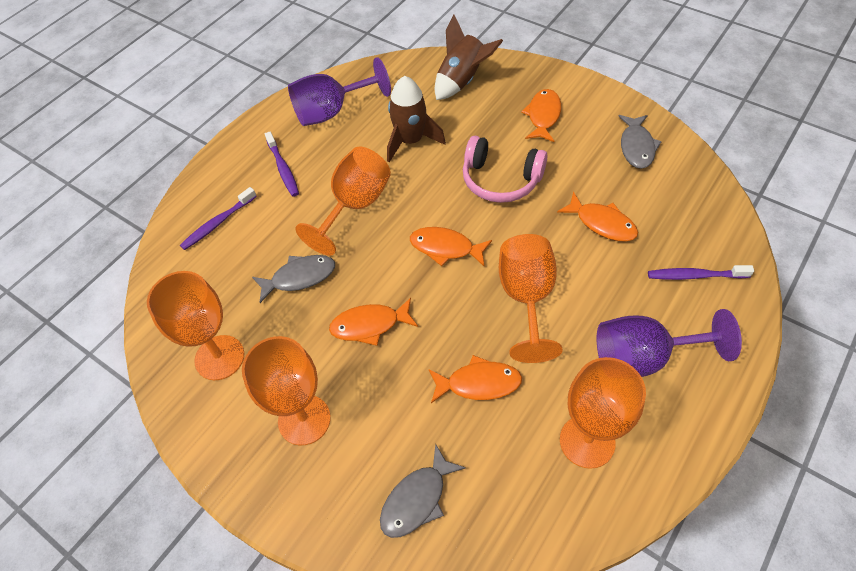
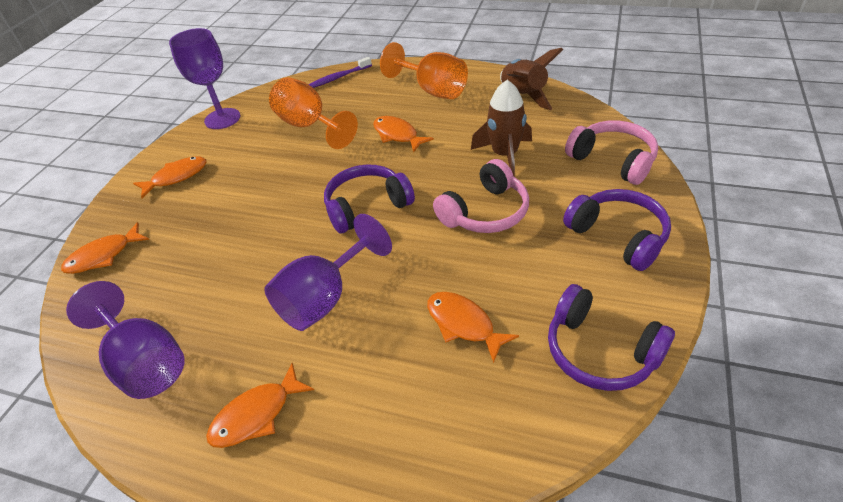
grey fish: 3 -> 0
orange goblet: 5 -> 2
pink headphones: 1 -> 2
purple goblet: 2 -> 3
purple headphones: 0 -> 3
purple toothbrush: 3 -> 1

